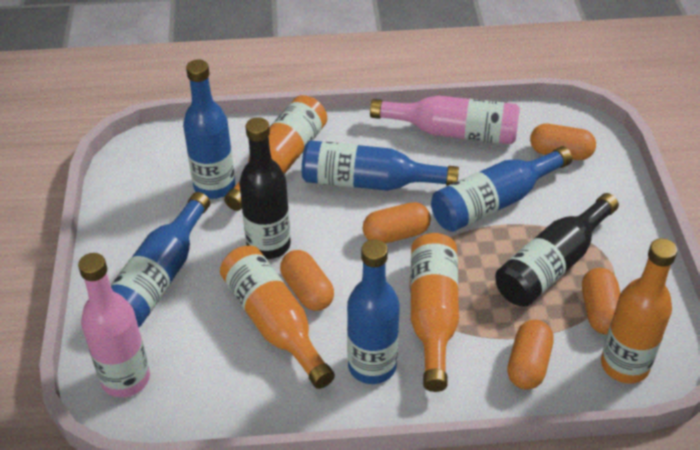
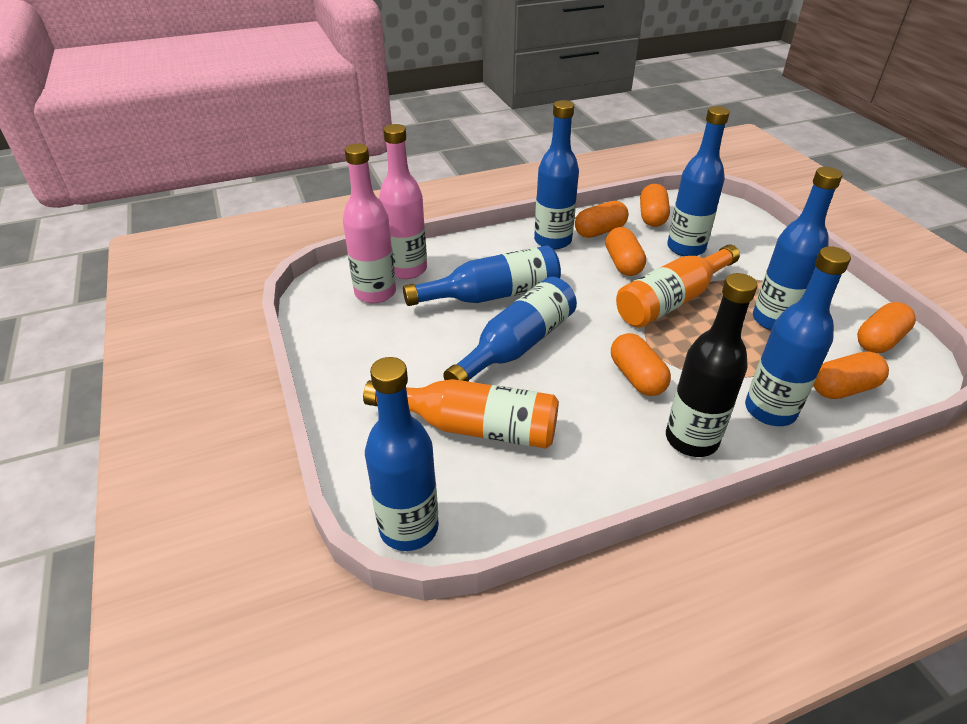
black bottle: 2 -> 1
blue bottle: 5 -> 7
orange bottle: 4 -> 2
orange capsule: 5 -> 6

